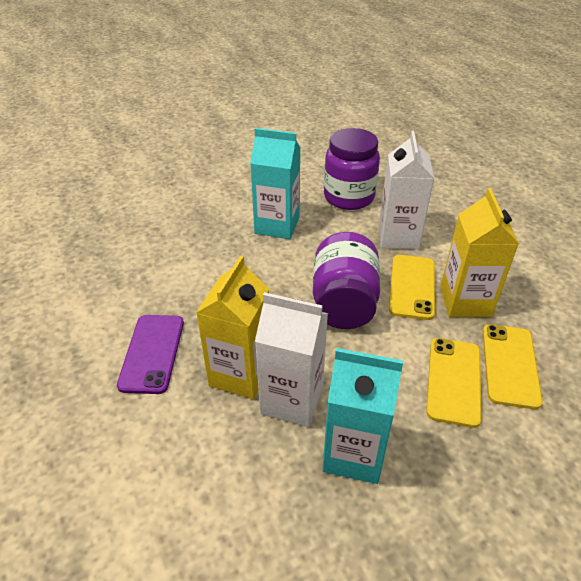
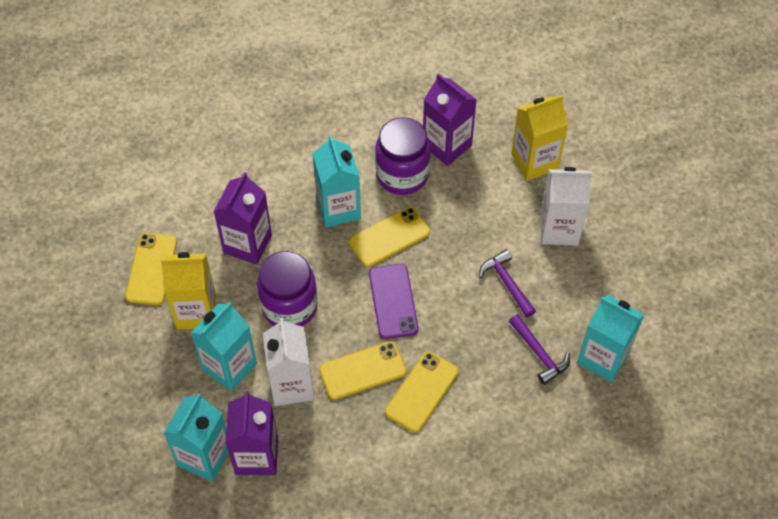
purple carton: 0 -> 3
purple hammer: 0 -> 2
turquoise carton: 2 -> 4
yellow phone: 3 -> 4

